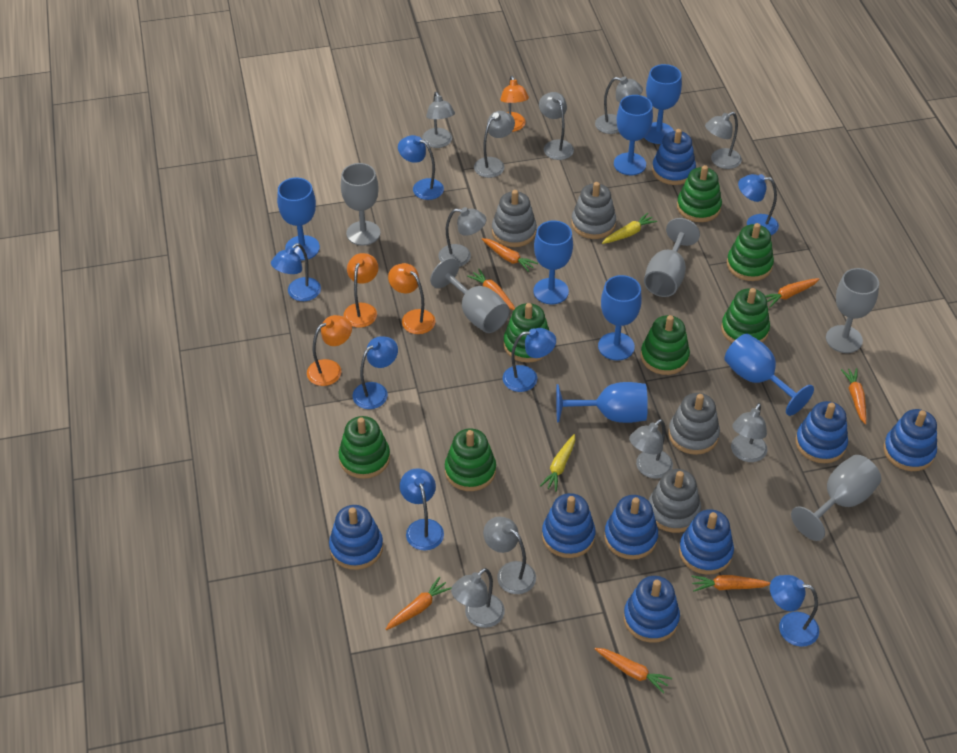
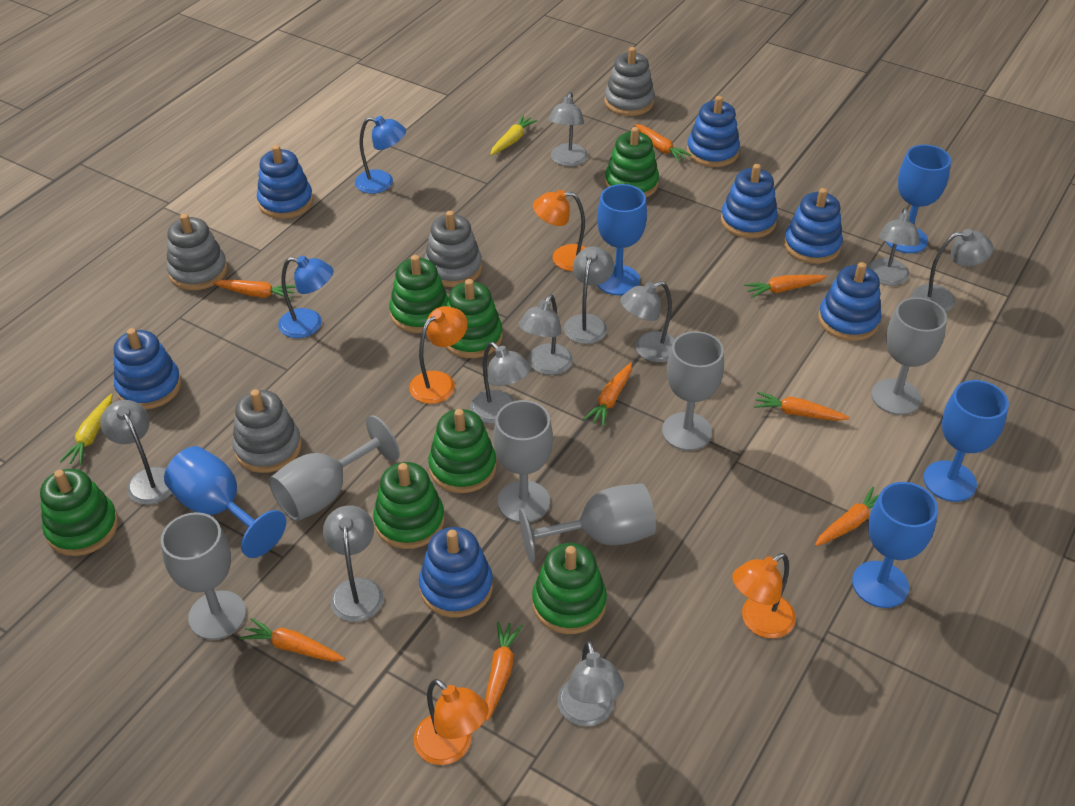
blue goblet: 7 -> 5
blue lamp: 7 -> 2
blue stacking toy: 8 -> 7
grey goblet: 5 -> 6
orange carrot: 7 -> 8

